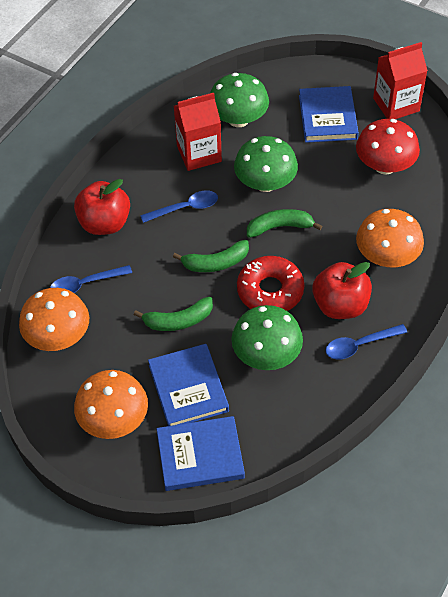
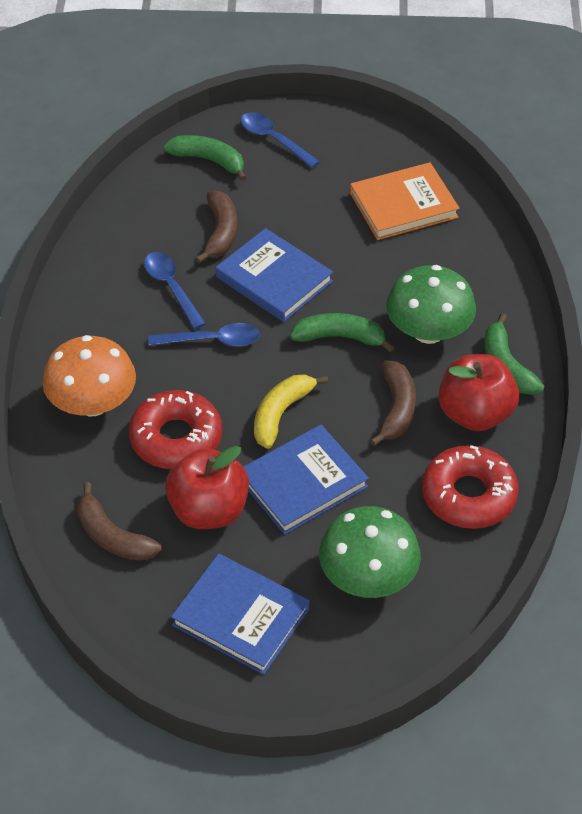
brown banana: 0 -> 3
green mushroom: 3 -> 2
orange book: 0 -> 1
orange mushroom: 3 -> 1
red carton: 2 -> 0
red donut: 1 -> 2
red mushroom: 1 -> 0
yellow banana: 0 -> 1

